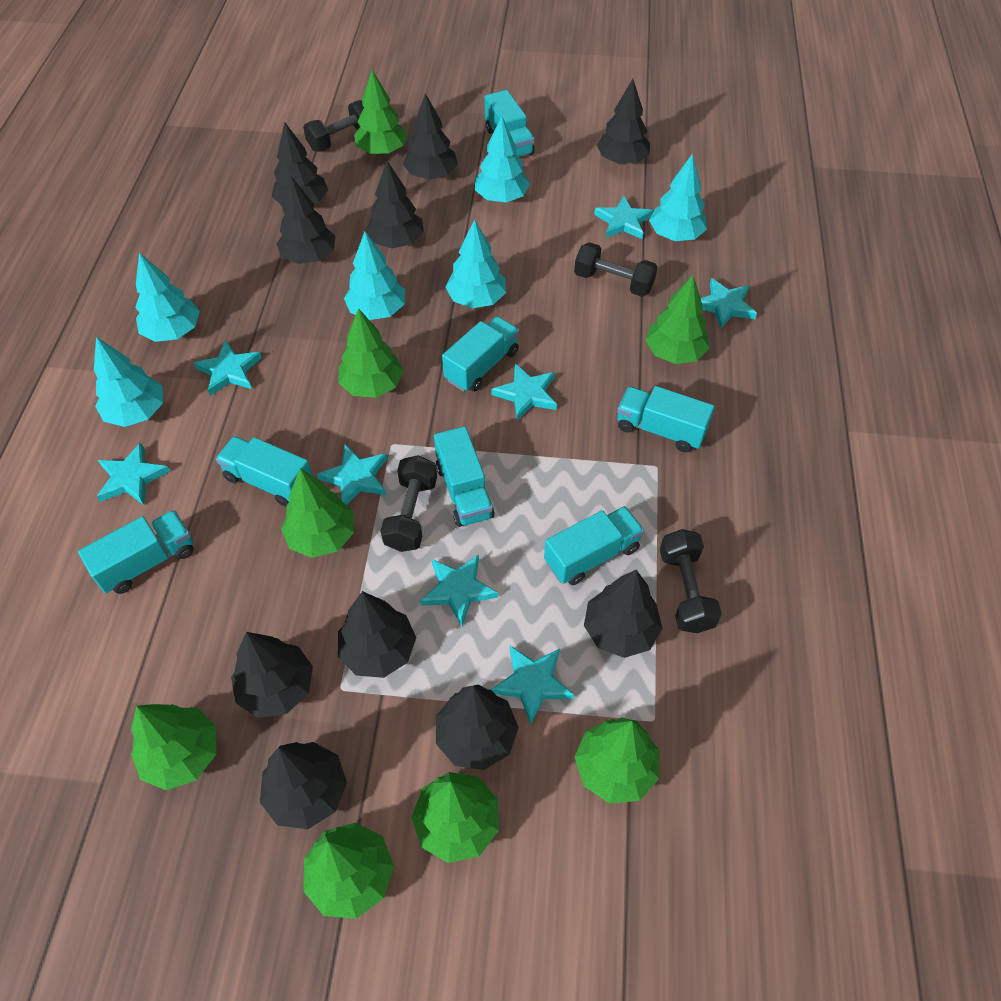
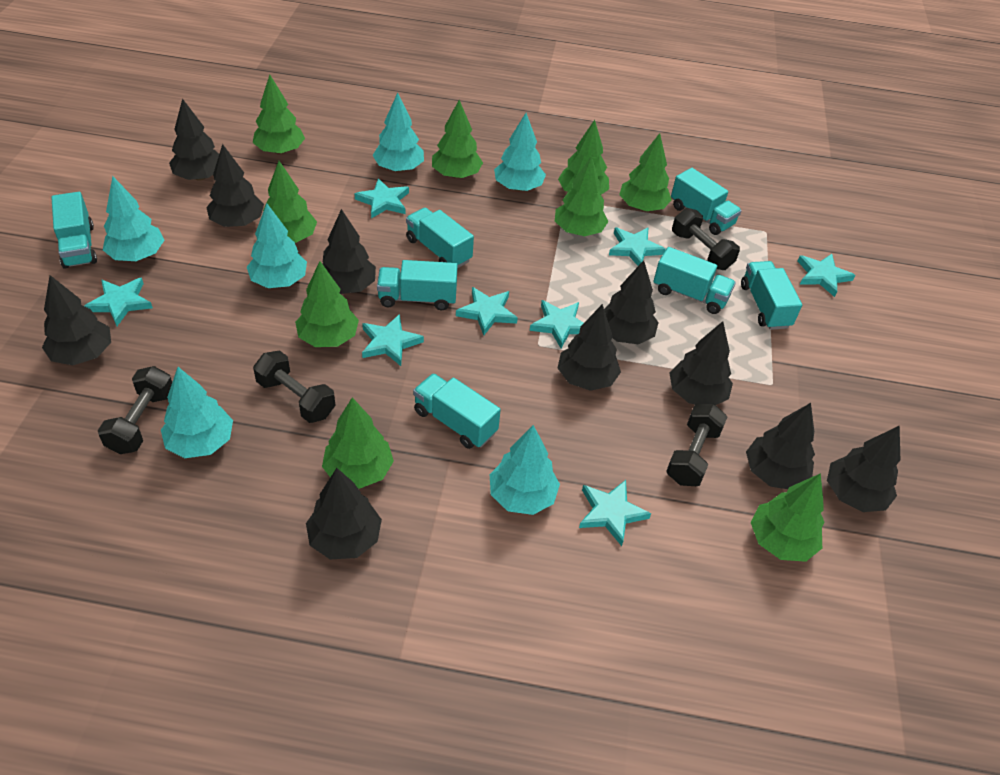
green tree: 8 -> 9

